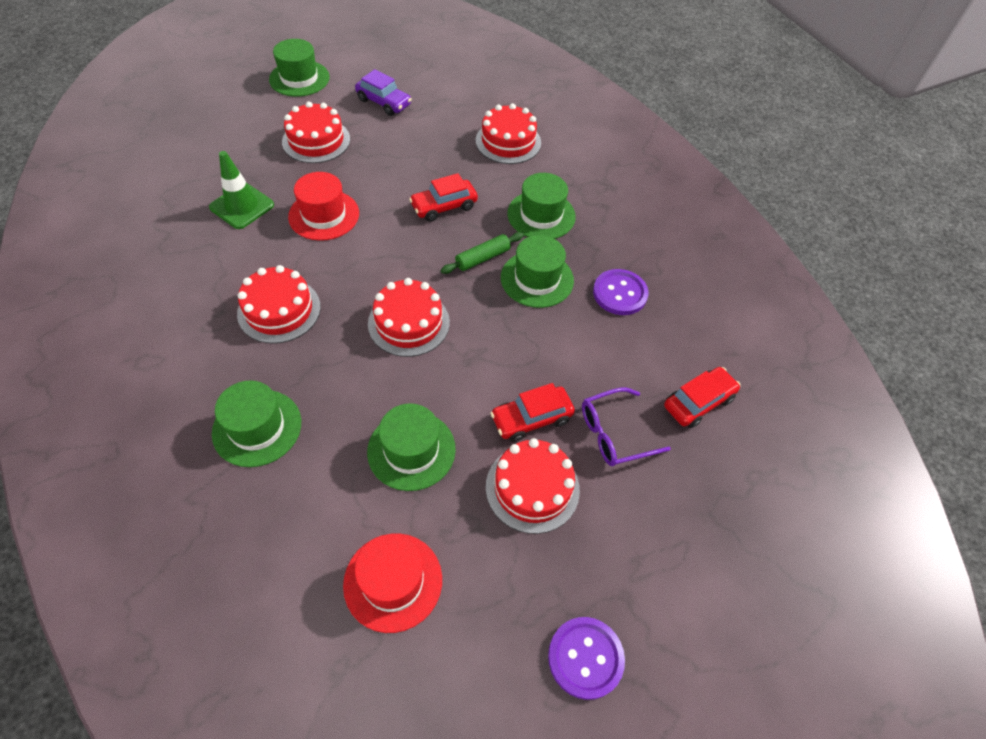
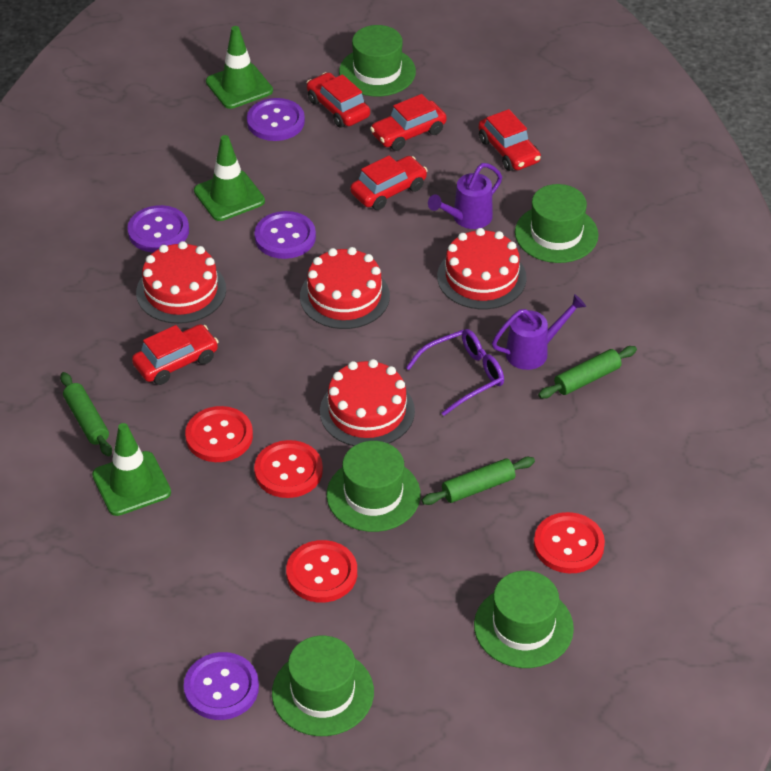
green rolling pin: 1 -> 3
green traffic cone: 1 -> 3
purple button: 2 -> 4
purple car: 1 -> 0
purple watering can: 0 -> 2
red button: 0 -> 4
red cake: 5 -> 4
red car: 3 -> 5
red hat: 2 -> 0

